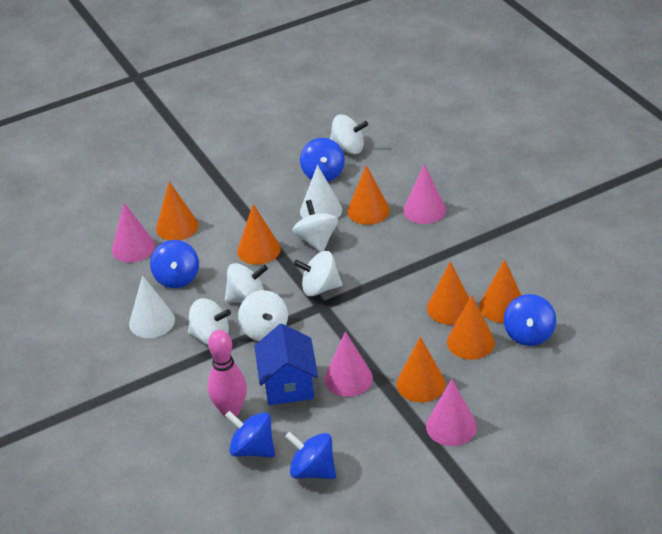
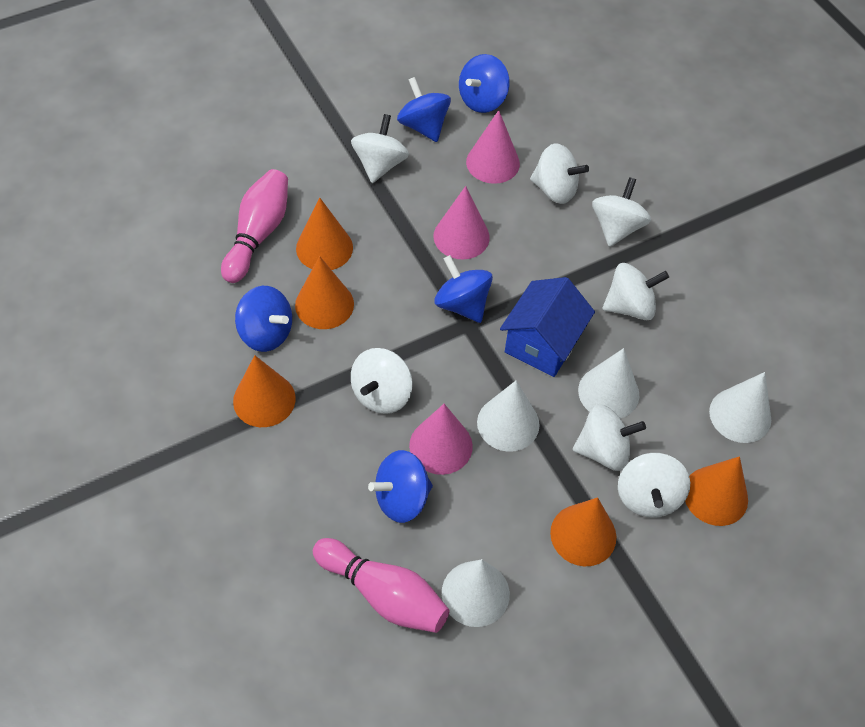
orange cone: 7 -> 5
pink bowling pin: 1 -> 2
pink cone: 4 -> 3
white cone: 2 -> 4
white spinning top: 6 -> 7

